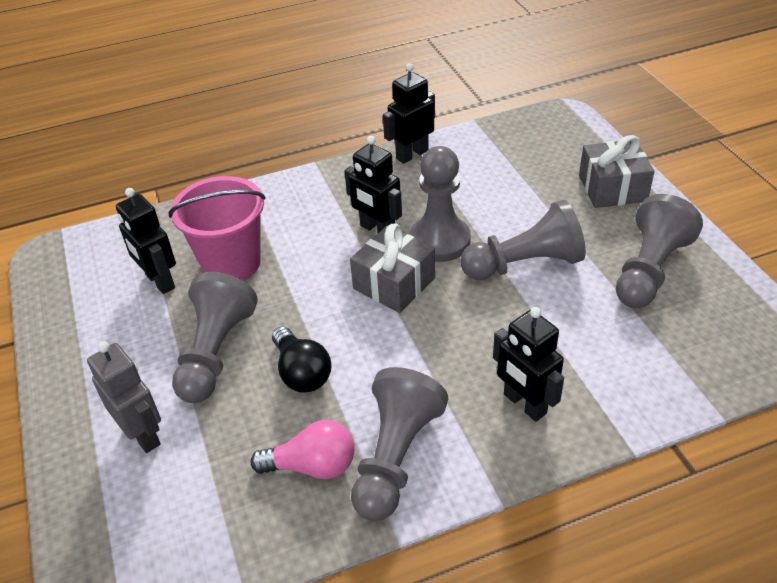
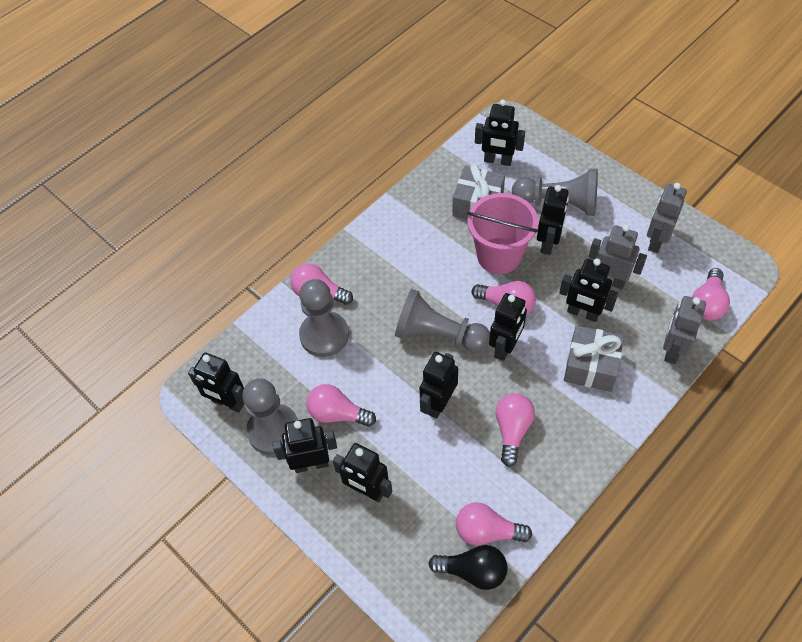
black robot: 4 -> 8
grey pawn: 5 -> 4
grey robot: 1 -> 3
pink light bulb: 1 -> 6

